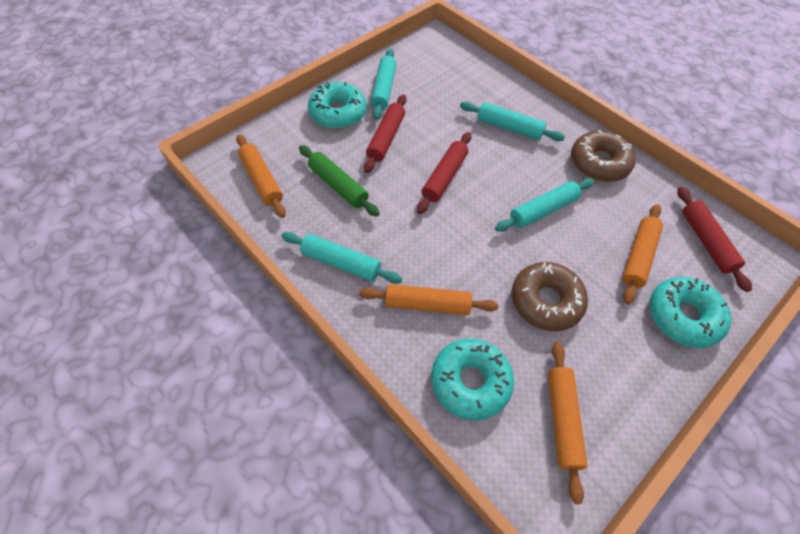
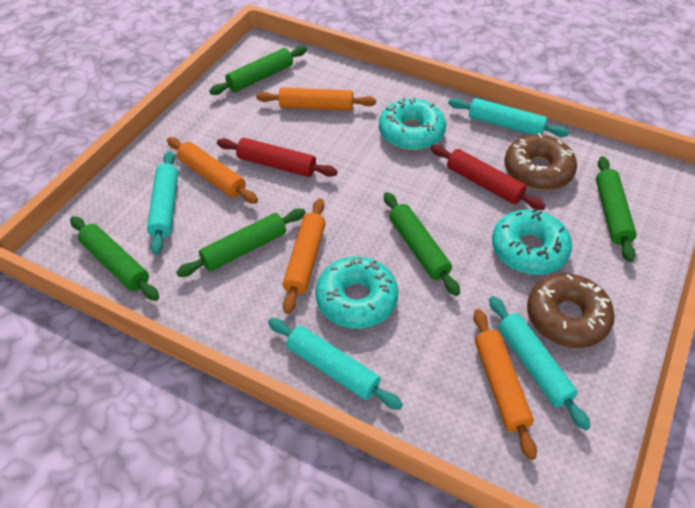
green rolling pin: 1 -> 5
red rolling pin: 3 -> 2

